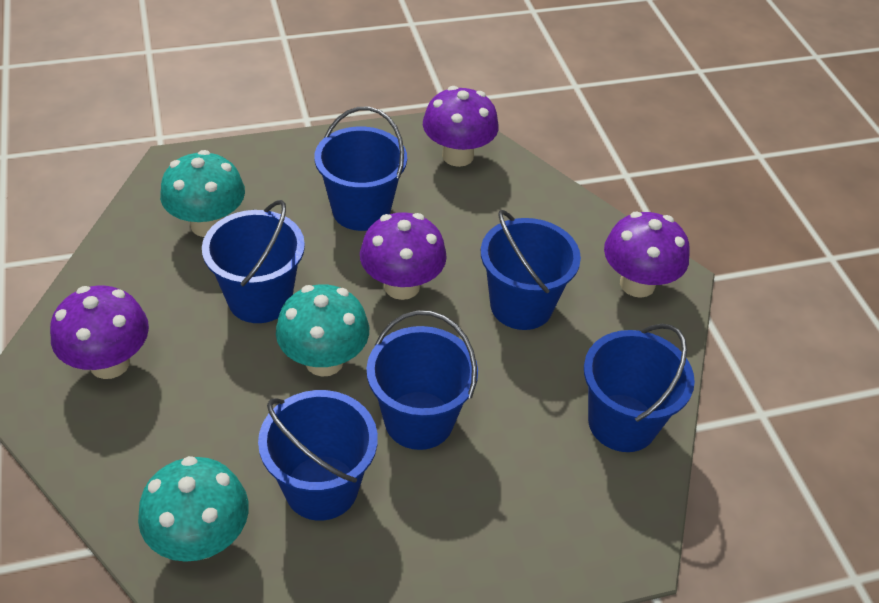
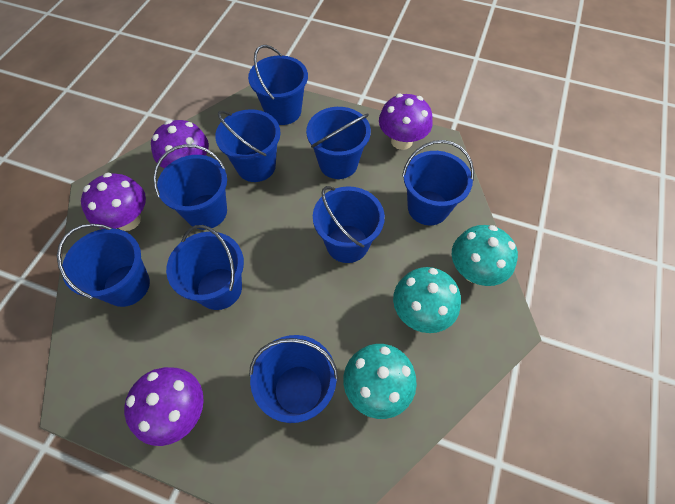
blue bucket: 6 -> 9

